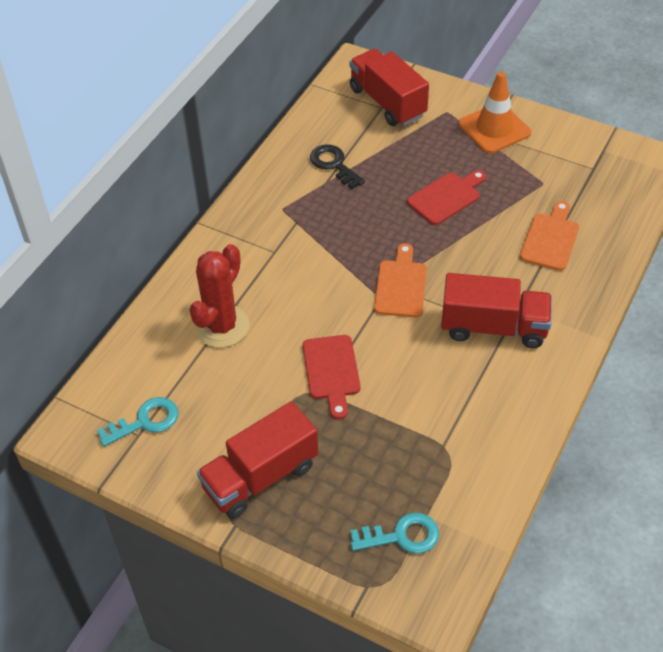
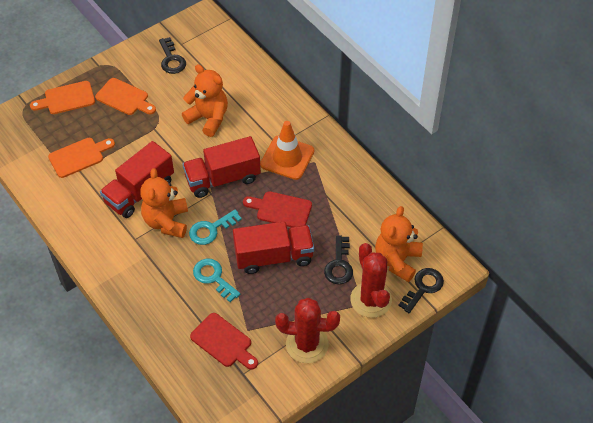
black key: 1 -> 3
orange cutting board: 2 -> 3
orange teddy bear: 0 -> 3
red cactus: 1 -> 2

